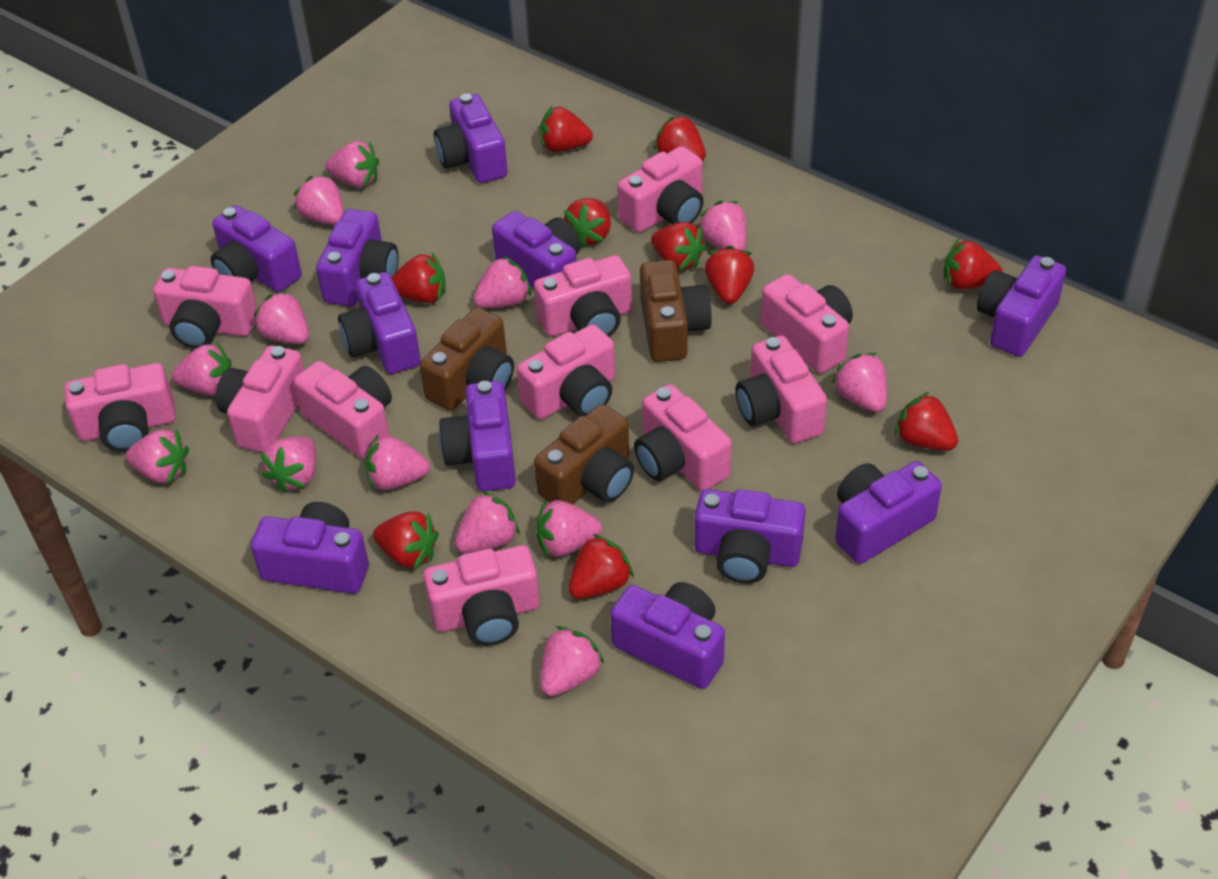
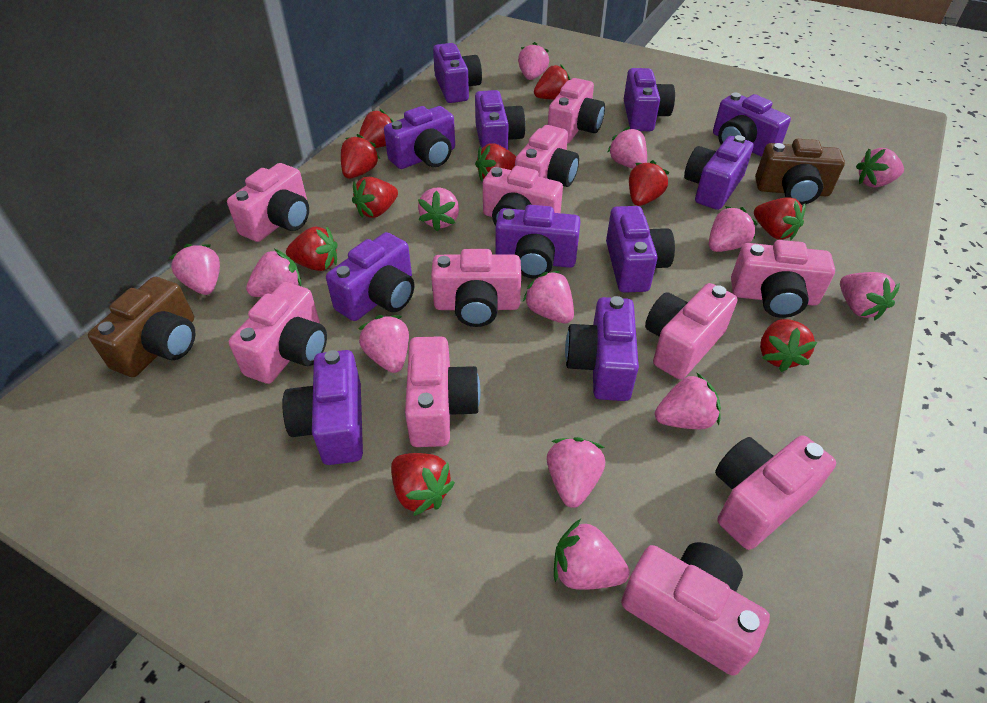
brown camera: 3 -> 2

